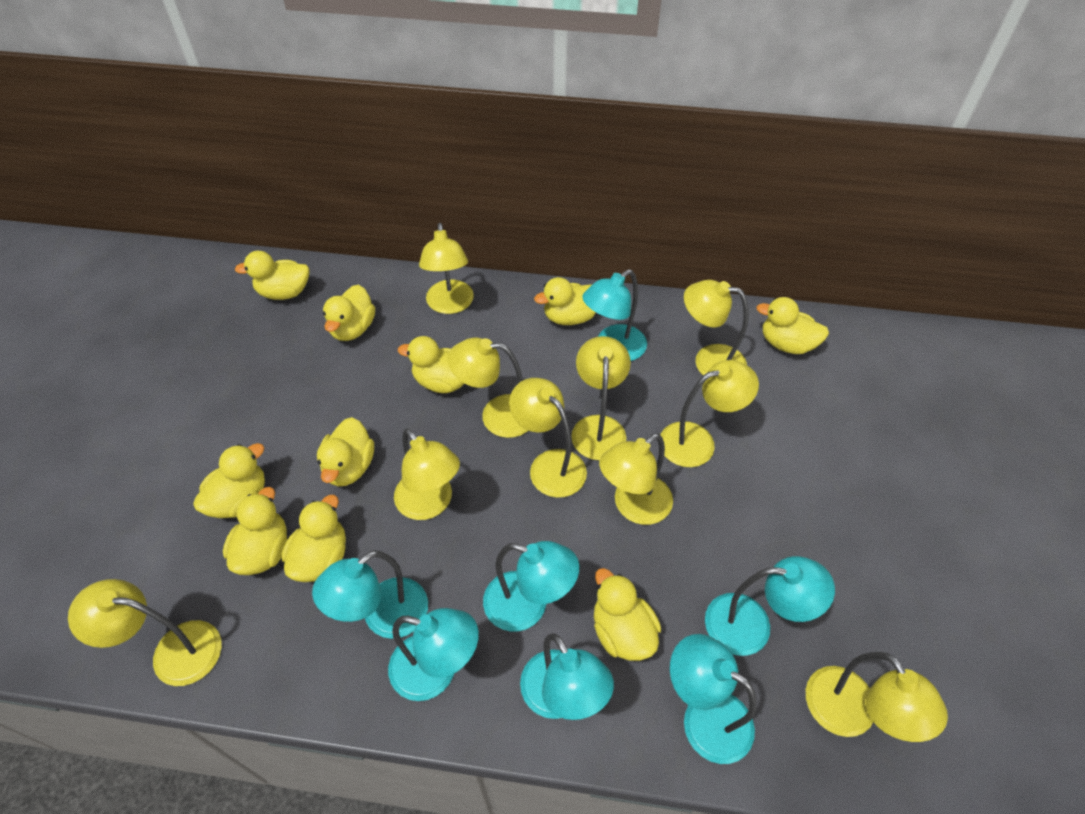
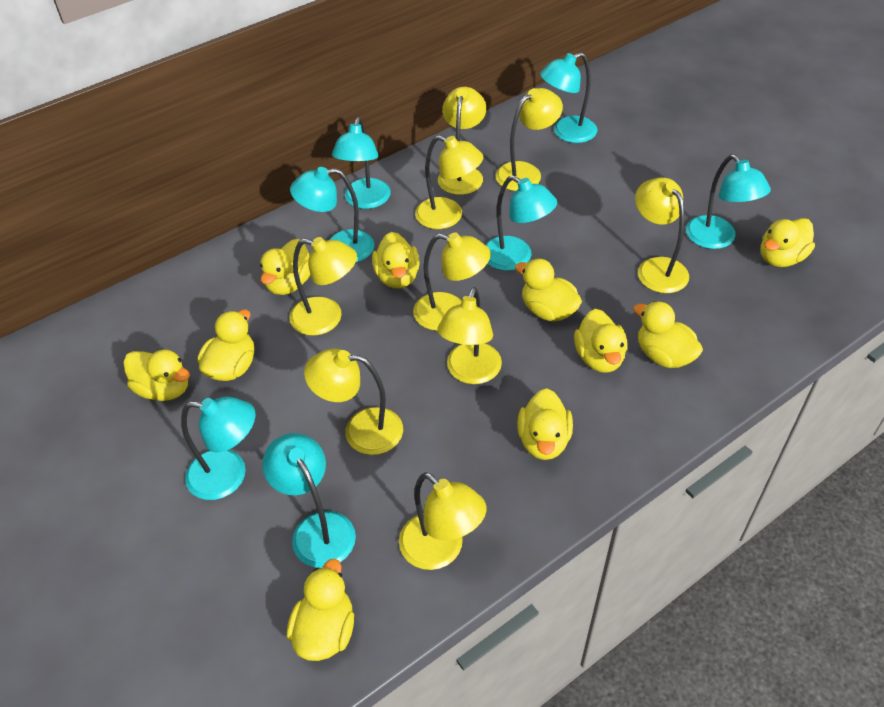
yellow lamp: 10 -> 9

